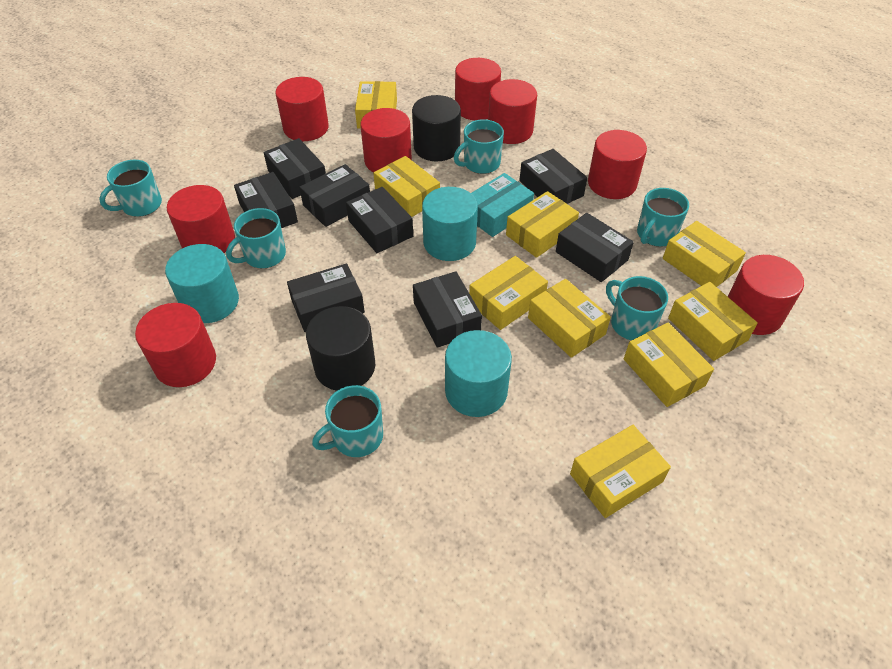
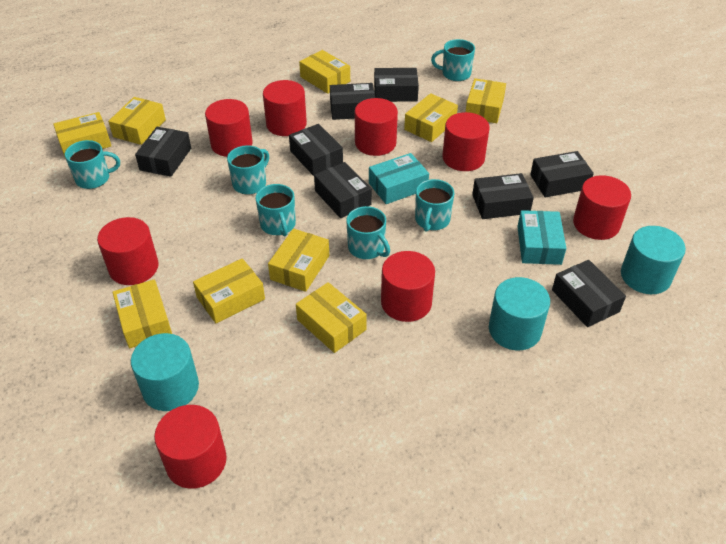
black cylinder: 2 -> 0
turquoise box: 1 -> 2

